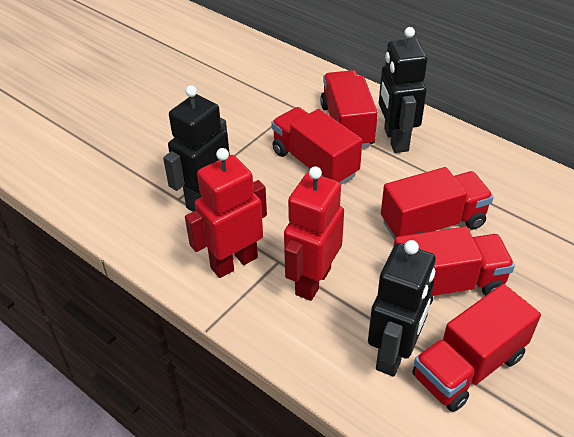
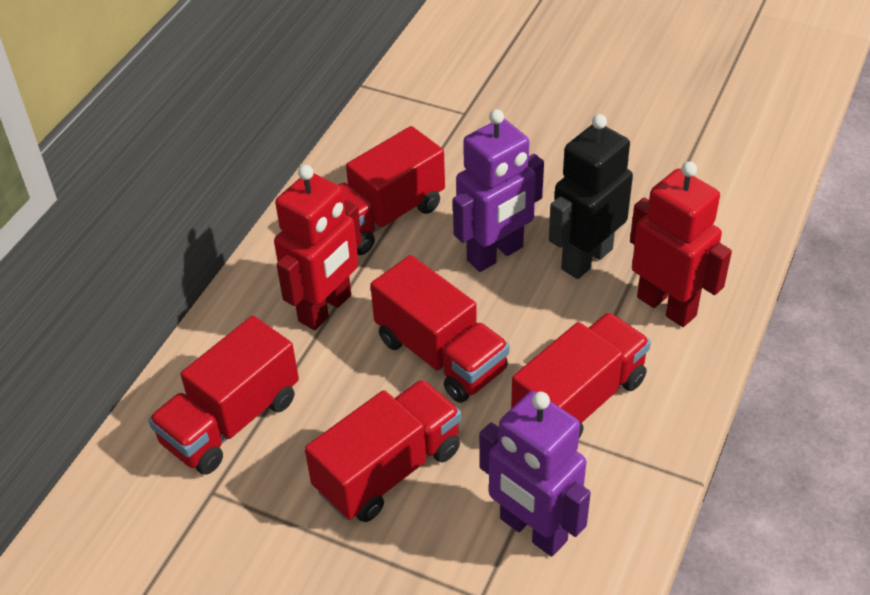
black robot: 3 -> 1
purple robot: 0 -> 2

